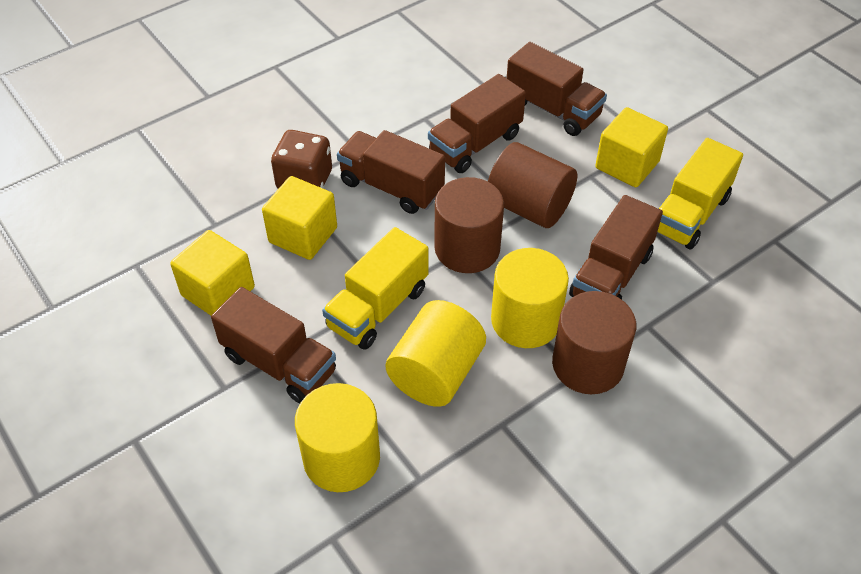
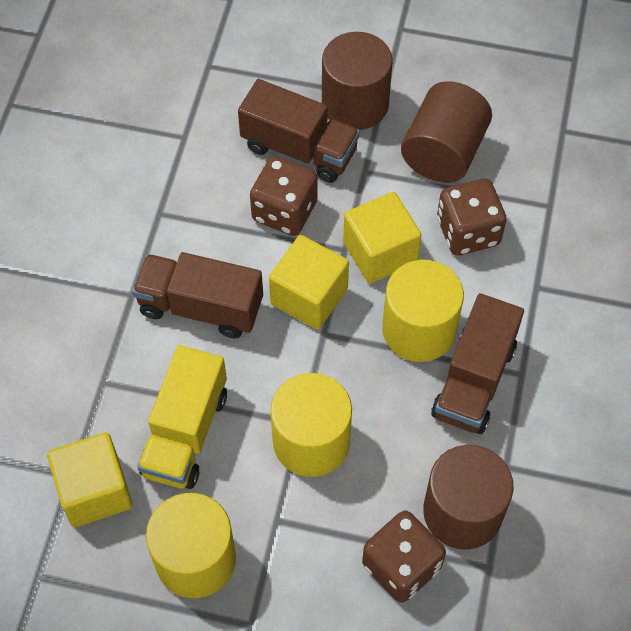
brown dice: 1 -> 3
brown truck: 5 -> 3
yellow truck: 2 -> 1

